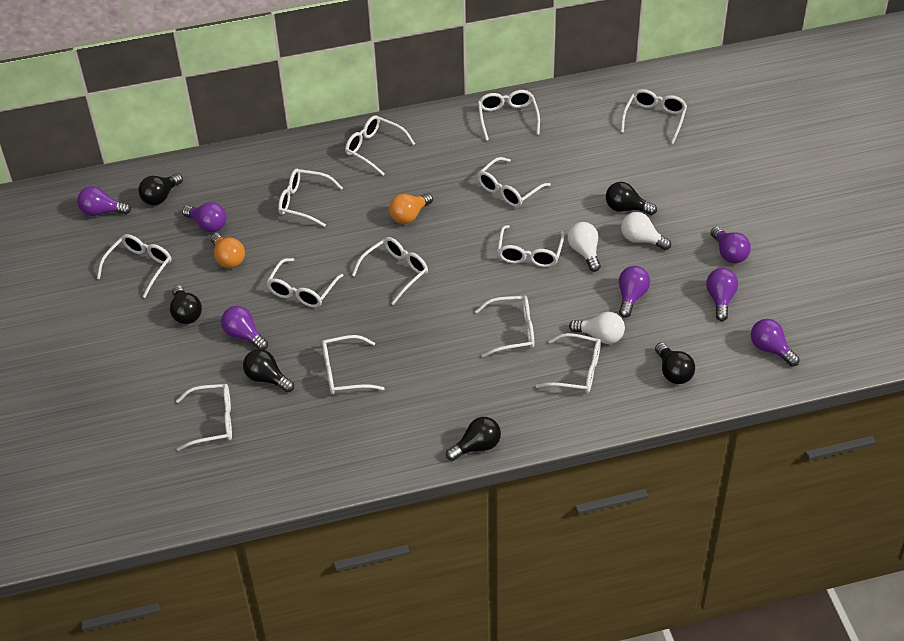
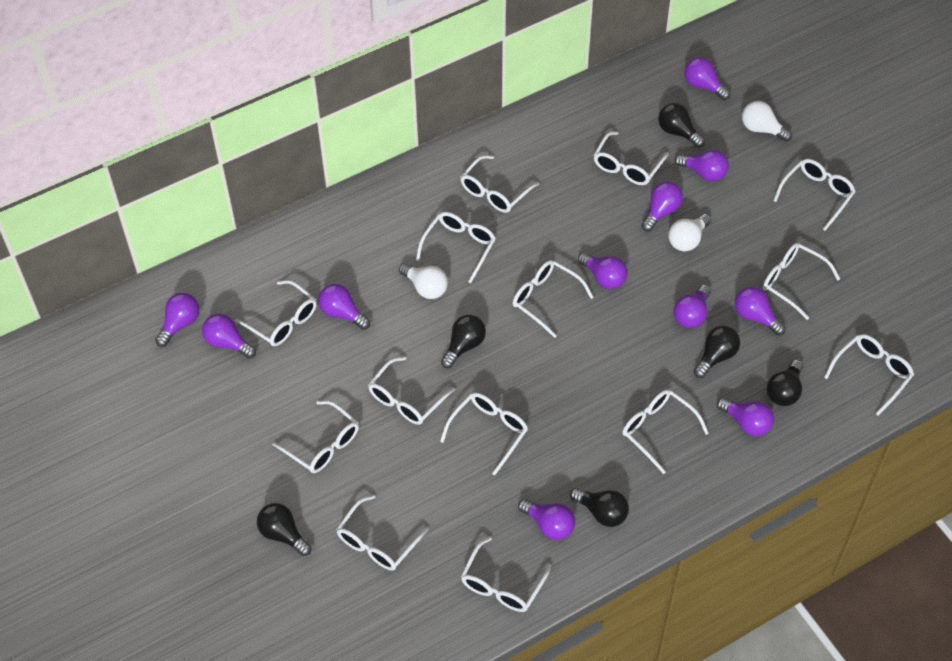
orange light bulb: 2 -> 0
purple light bulb: 7 -> 11
white glasses: 13 -> 14

